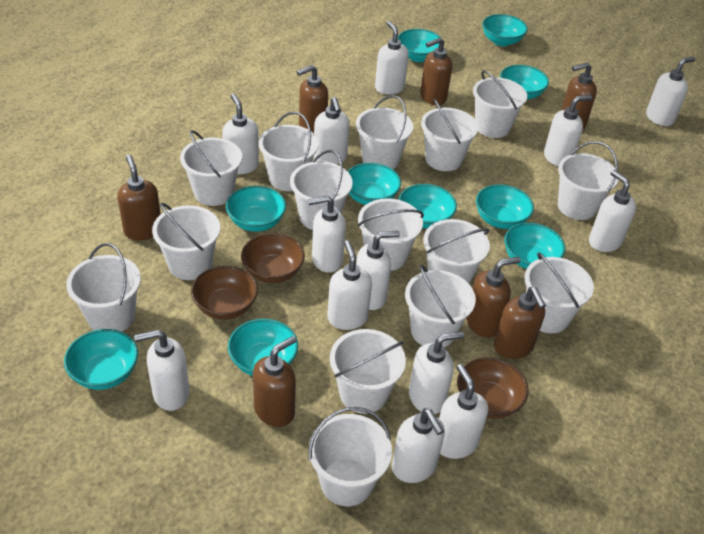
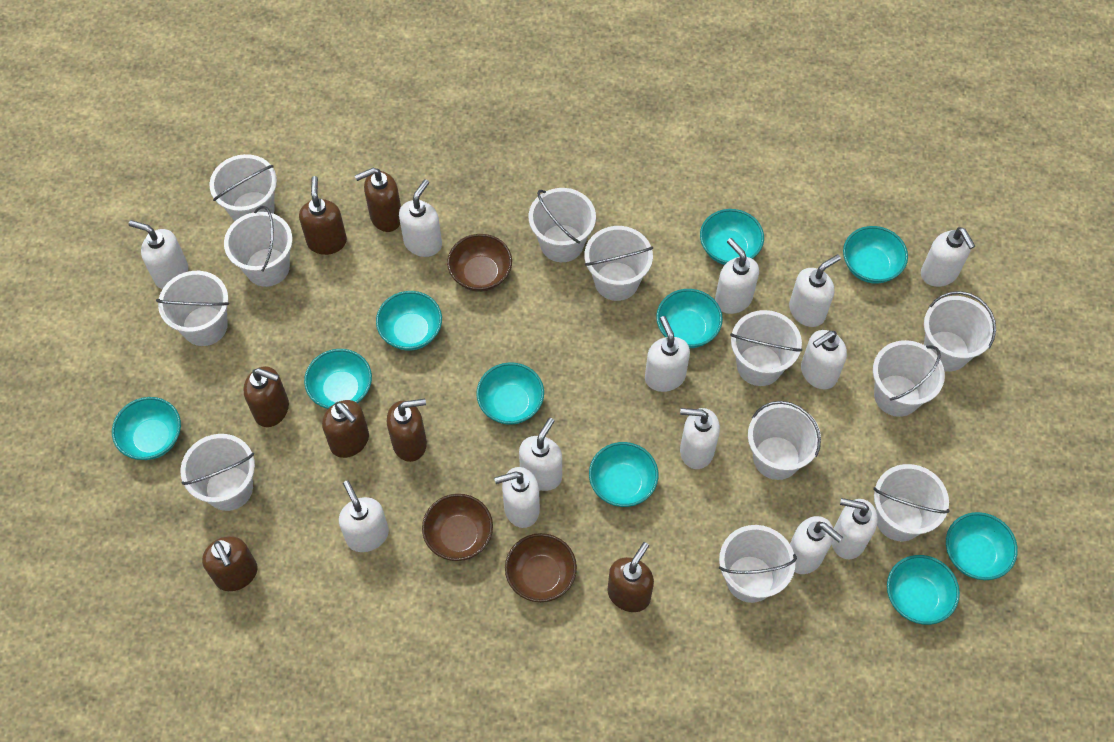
white bucket: 15 -> 12

